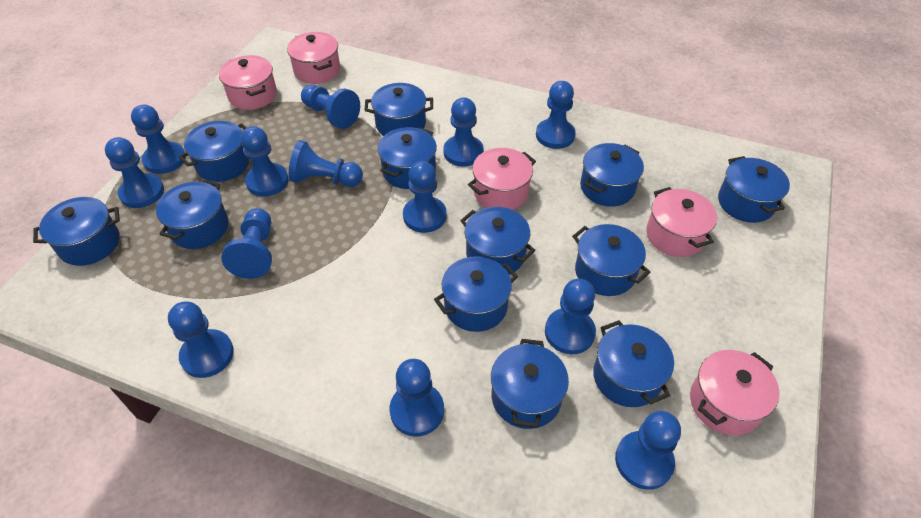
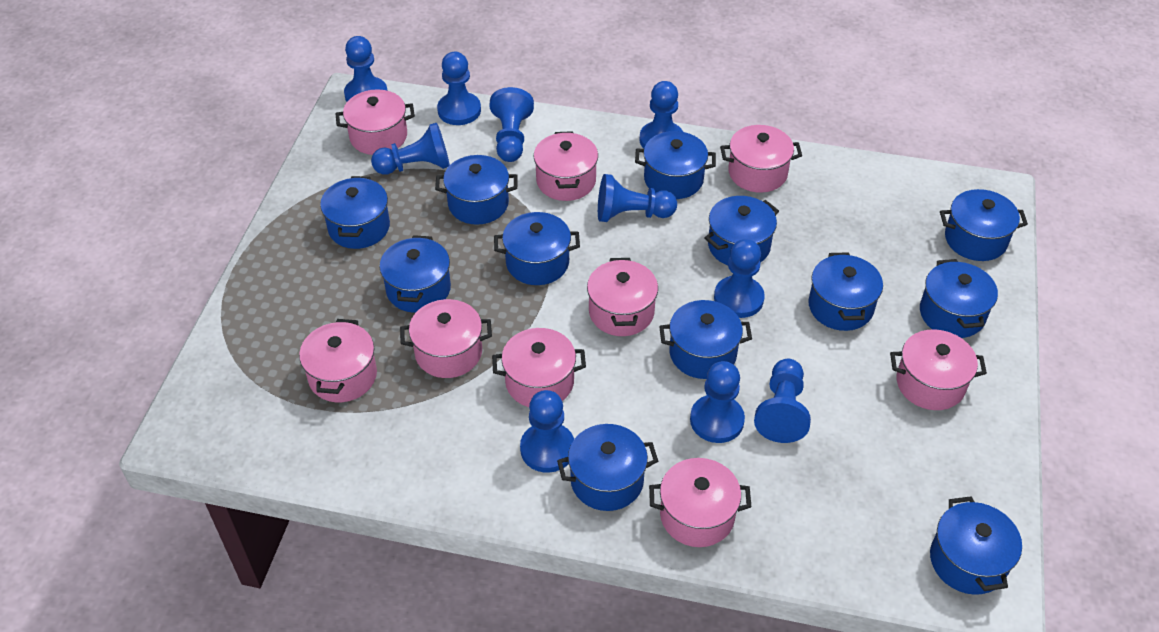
blue pawn: 13 -> 10
pink pot: 5 -> 9

